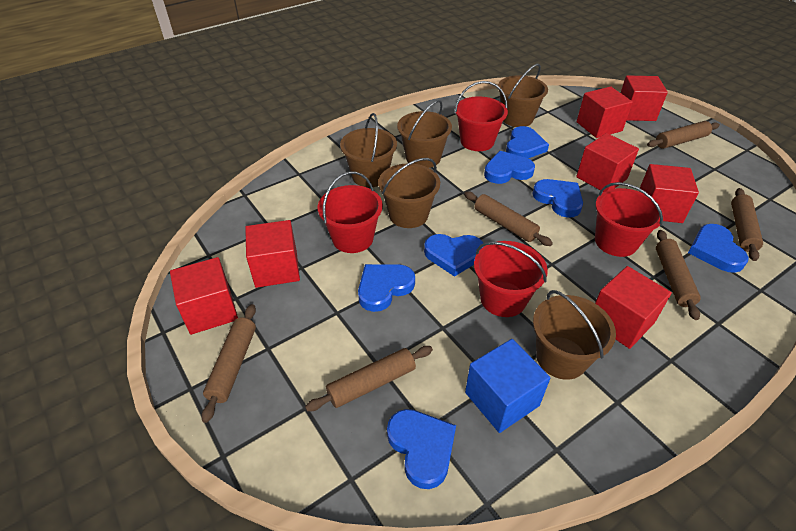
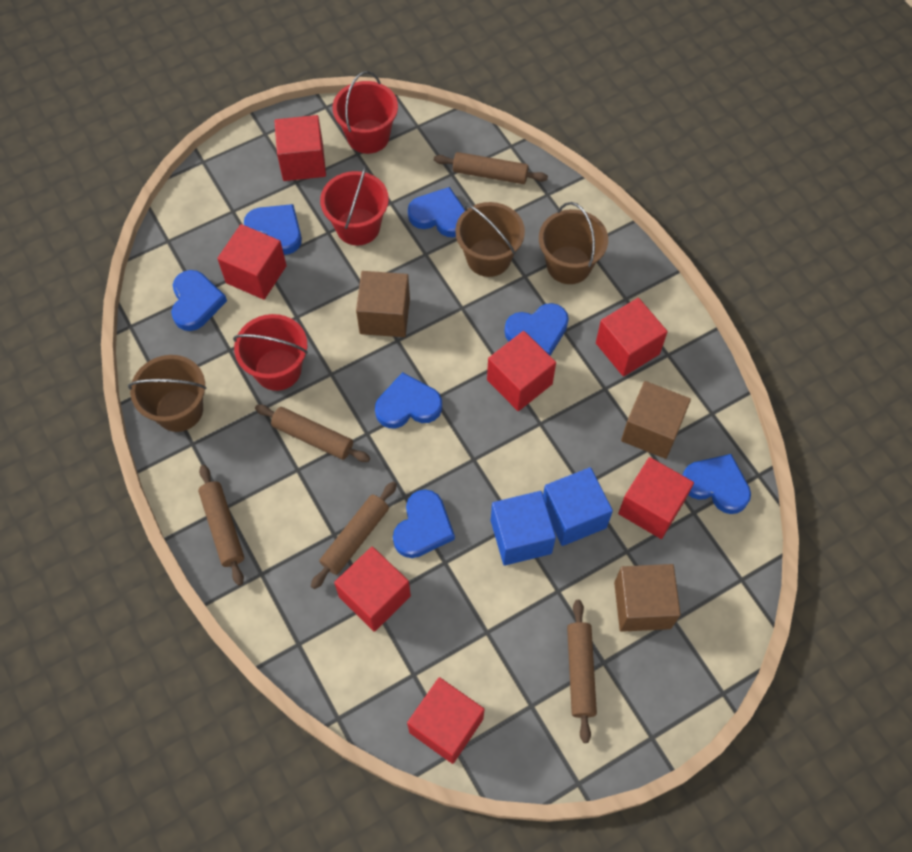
blue cube: 1 -> 2
brown bucket: 5 -> 3
brown cube: 0 -> 3
brown rolling pin: 6 -> 5
red bucket: 4 -> 3

